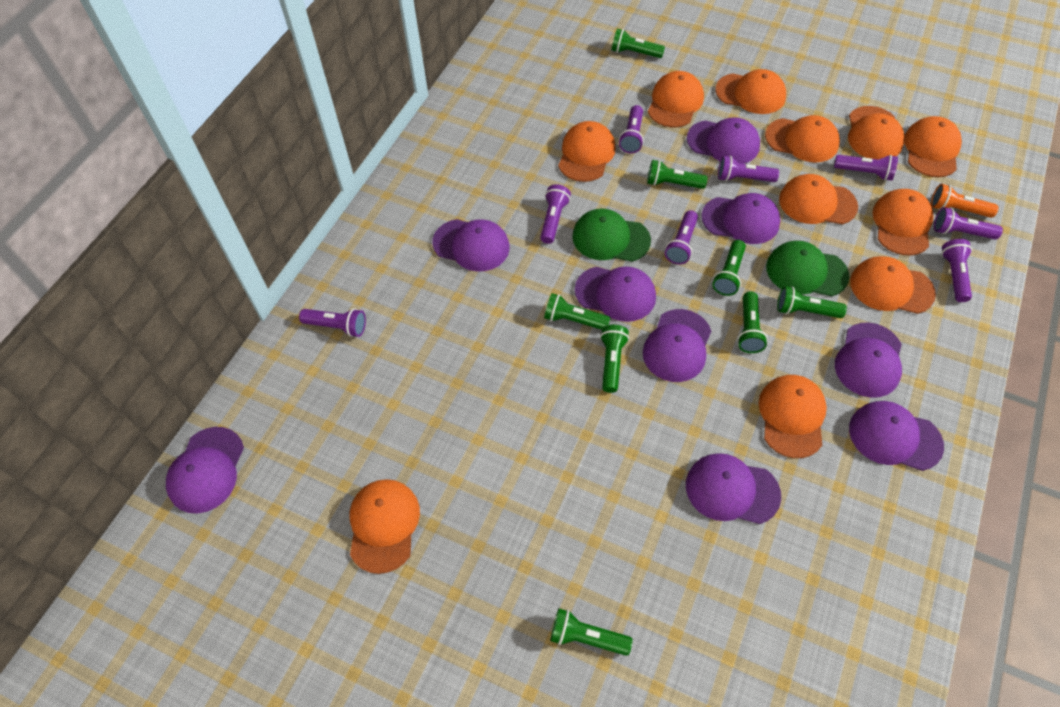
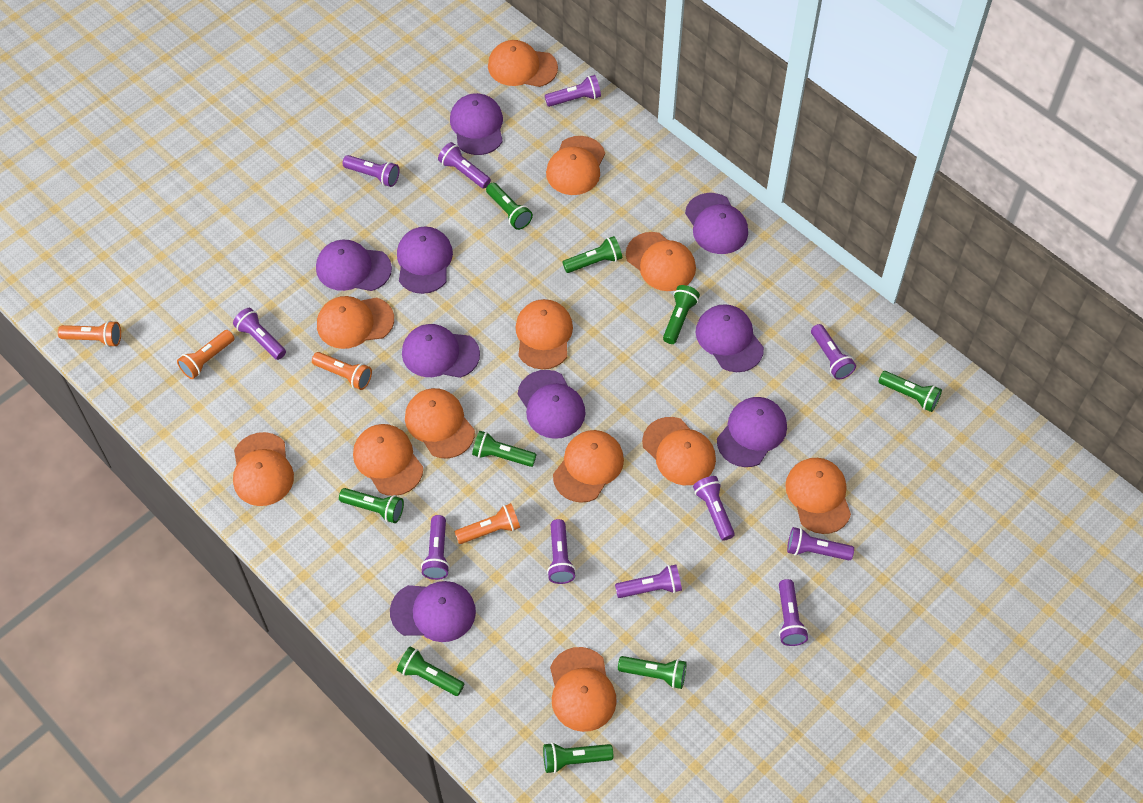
green cap: 2 -> 0
green flashlight: 8 -> 9
orange cap: 11 -> 12
orange flashlight: 1 -> 4
purple flashlight: 8 -> 11

